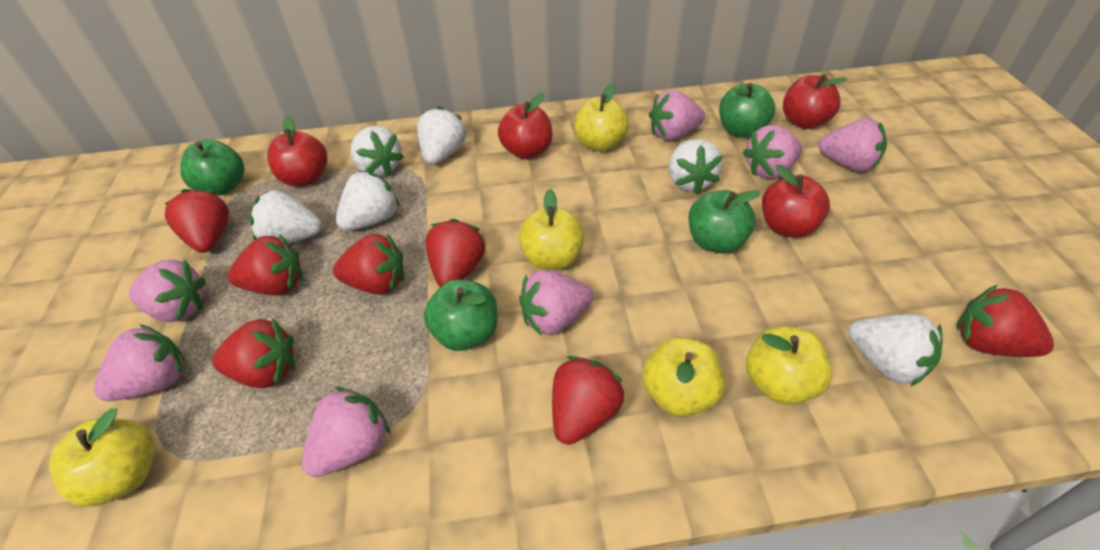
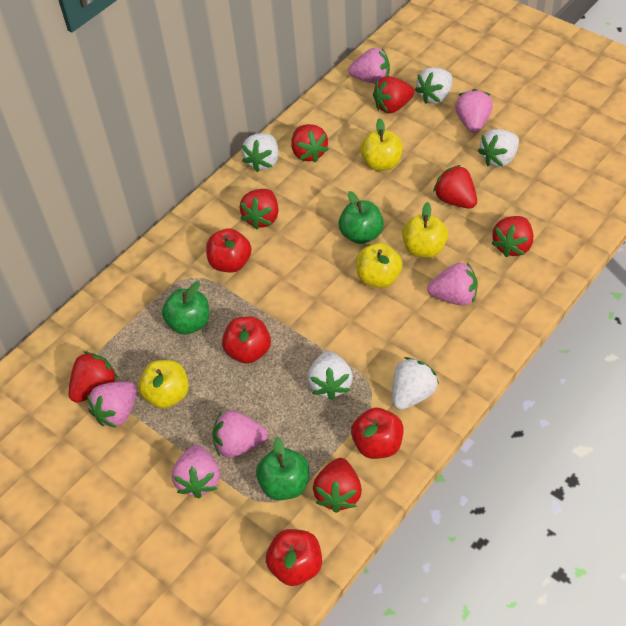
green apple: 4 -> 3
pink strawberry: 7 -> 6
white strawberry: 6 -> 5
yellow apple: 5 -> 4

